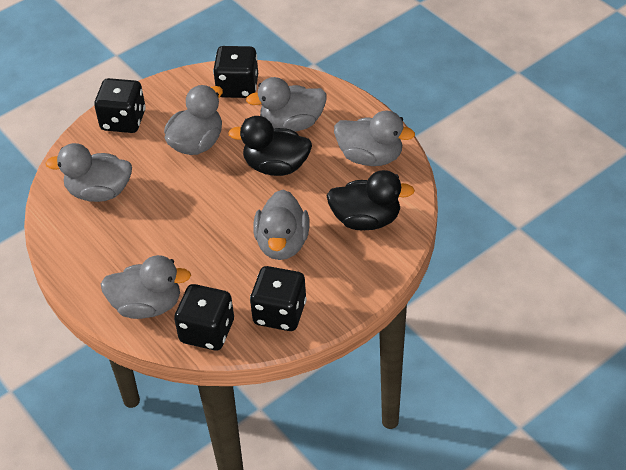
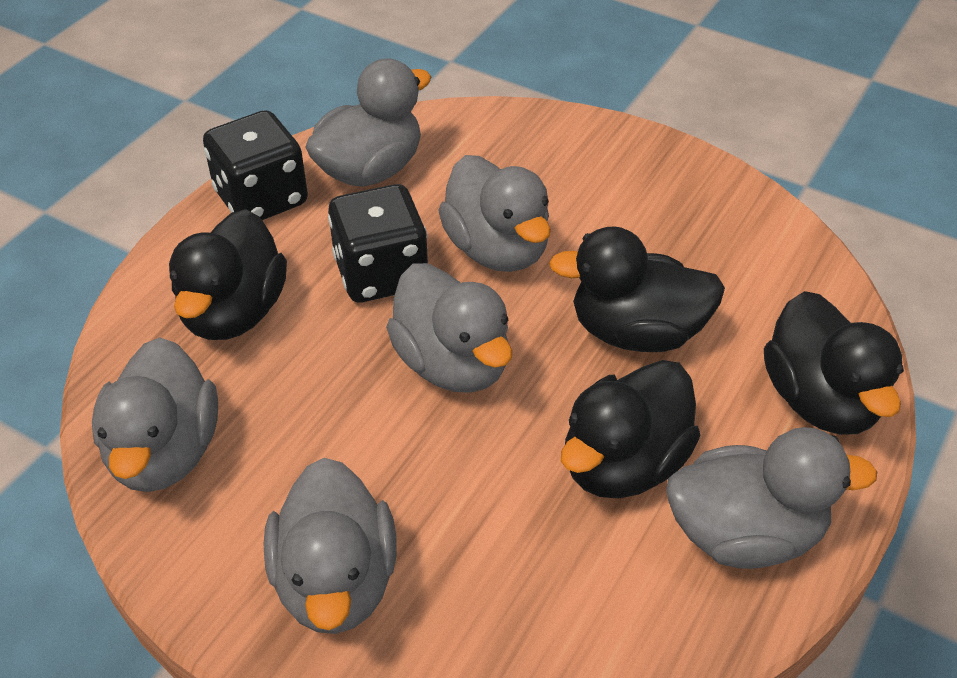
black dice: 4 -> 2
black duck: 2 -> 4

